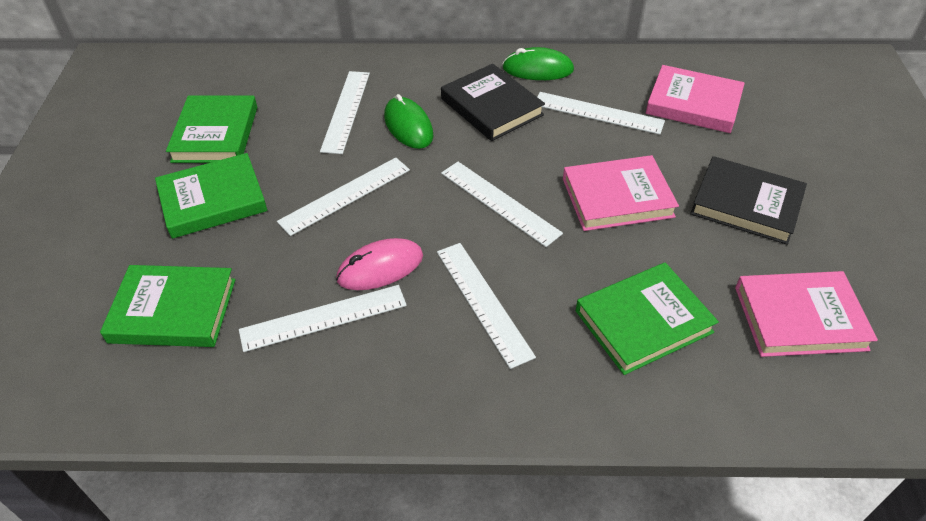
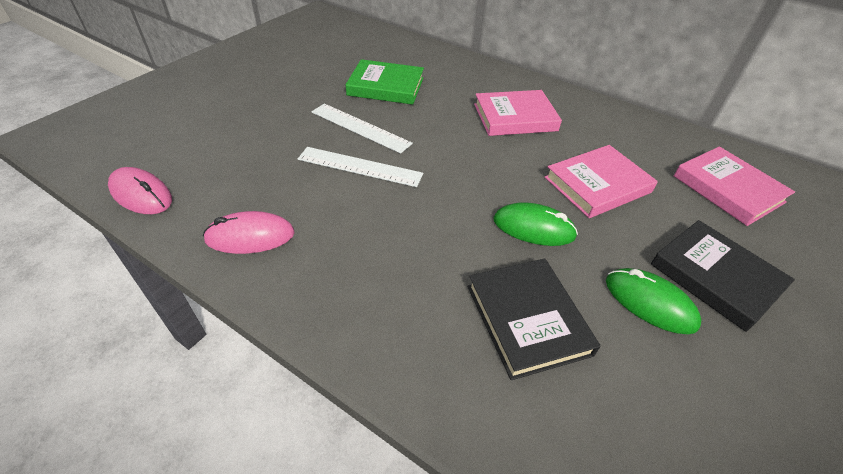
green book: 4 -> 1
pink mouse: 1 -> 2
white ruler: 6 -> 2

